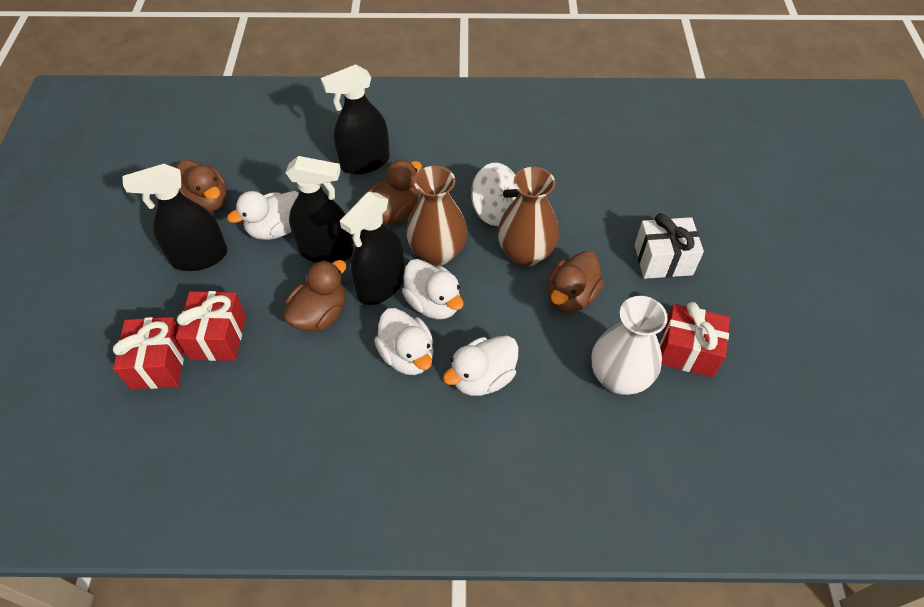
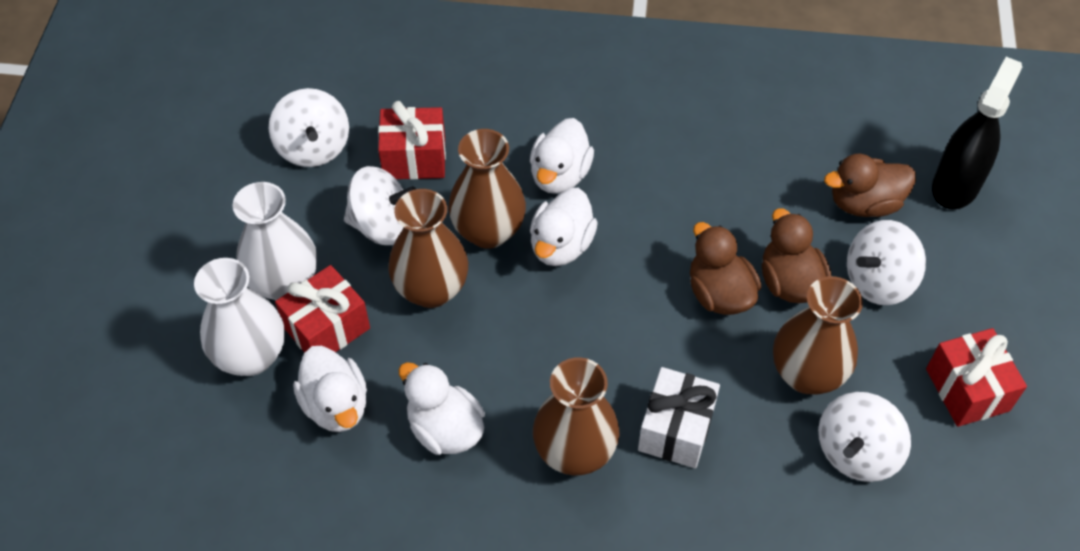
black spray bottle: 4 -> 1
brown duck: 4 -> 3
brown vase: 2 -> 4
white spinning top: 1 -> 4
white vase: 1 -> 2

